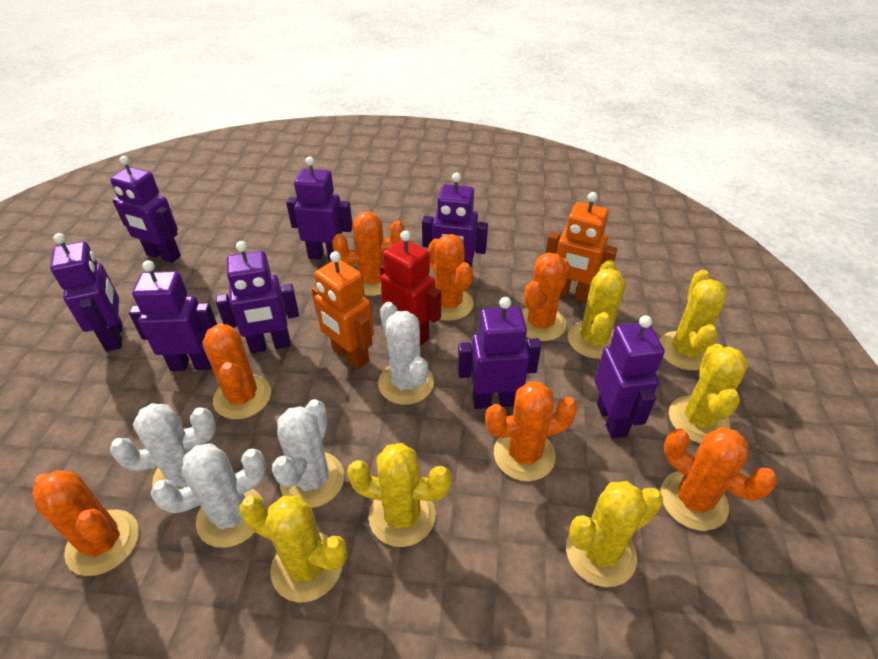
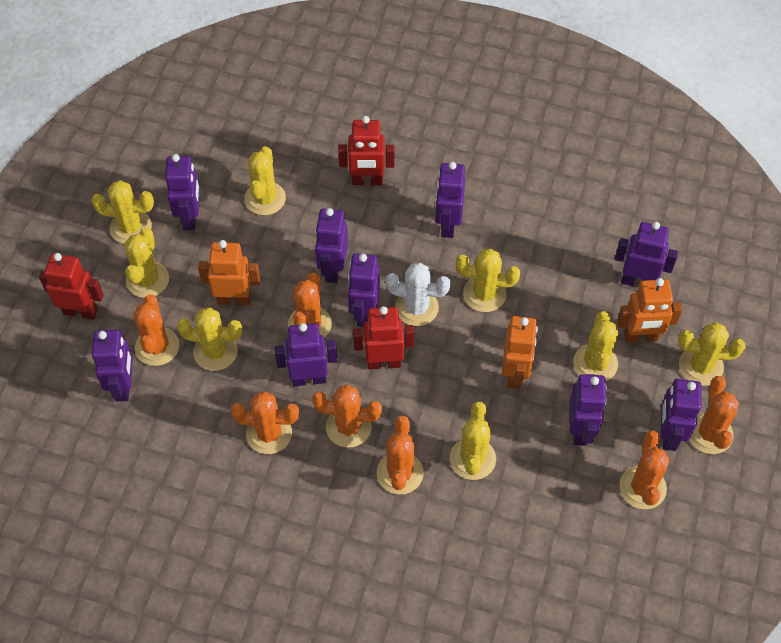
orange robot: 2 -> 3
purple robot: 8 -> 9
red robot: 1 -> 3
white cactus: 4 -> 1
yellow cactus: 6 -> 8

